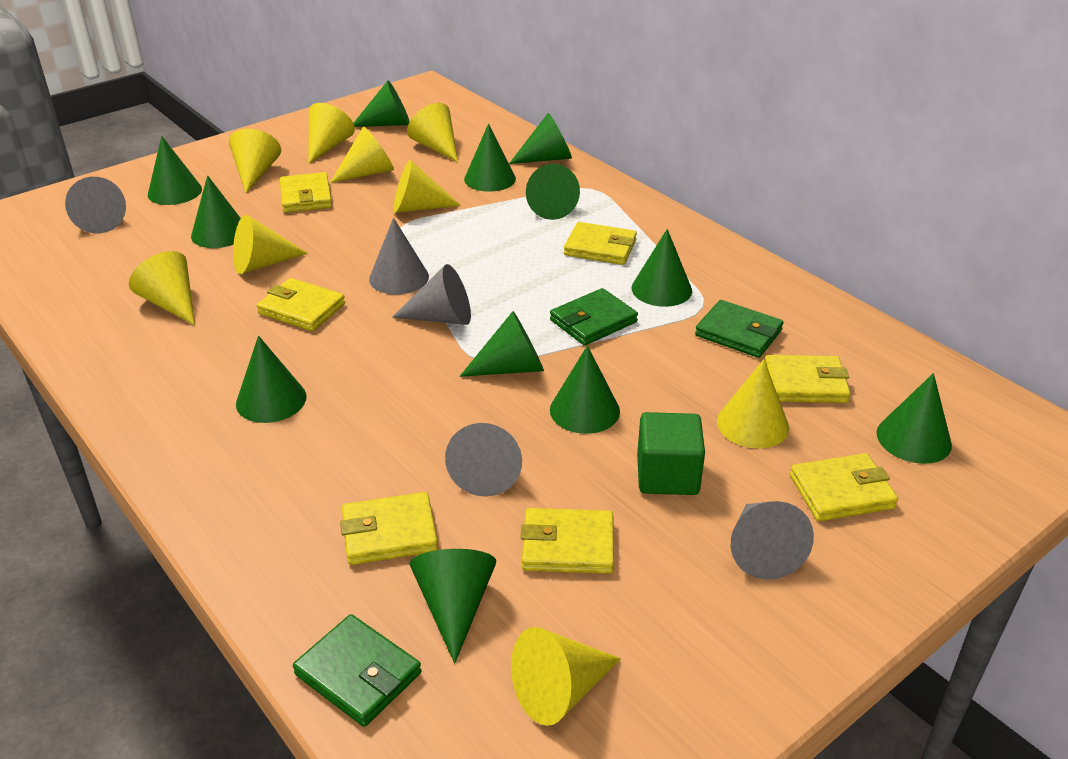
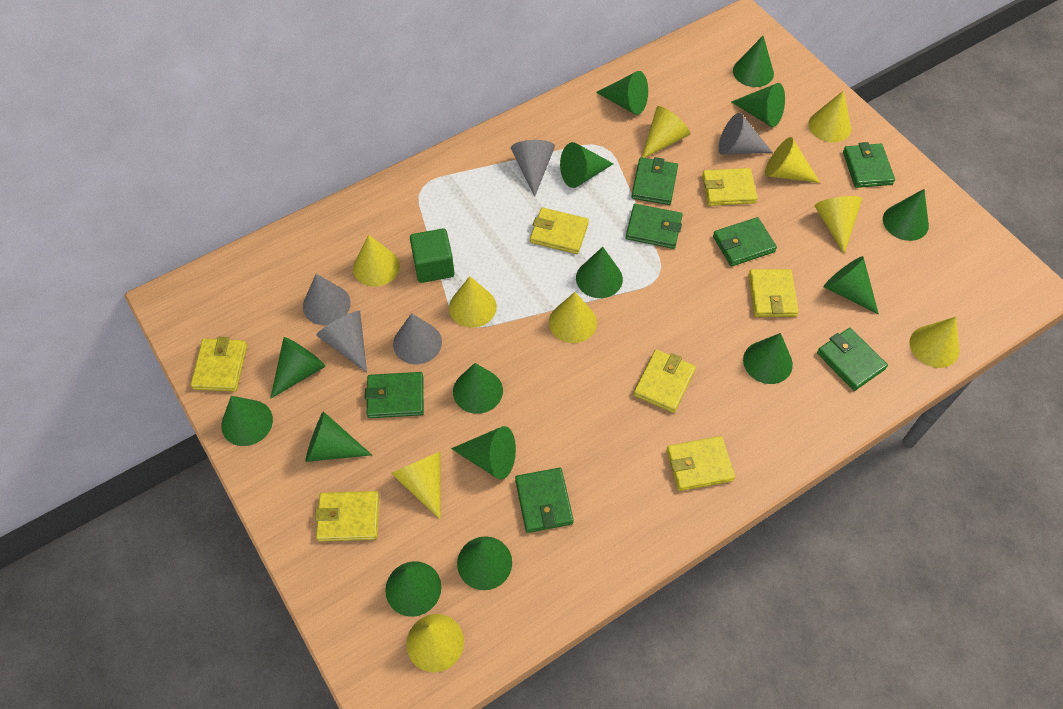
green cone: 12 -> 15
green wallet: 3 -> 7
yellow cone: 9 -> 10

